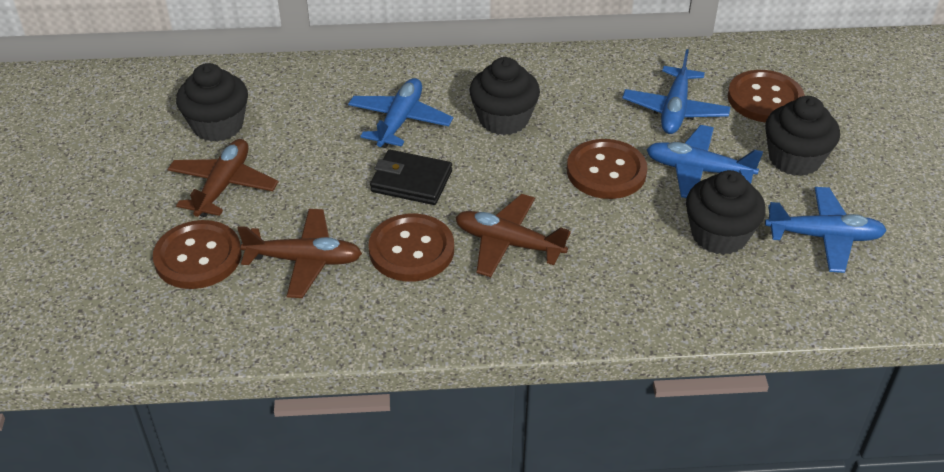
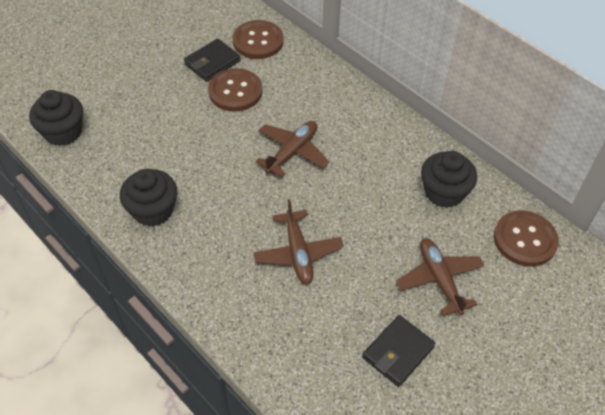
black cupcake: 4 -> 3
black wallet: 1 -> 2
blue plane: 4 -> 0
brown button: 4 -> 3

